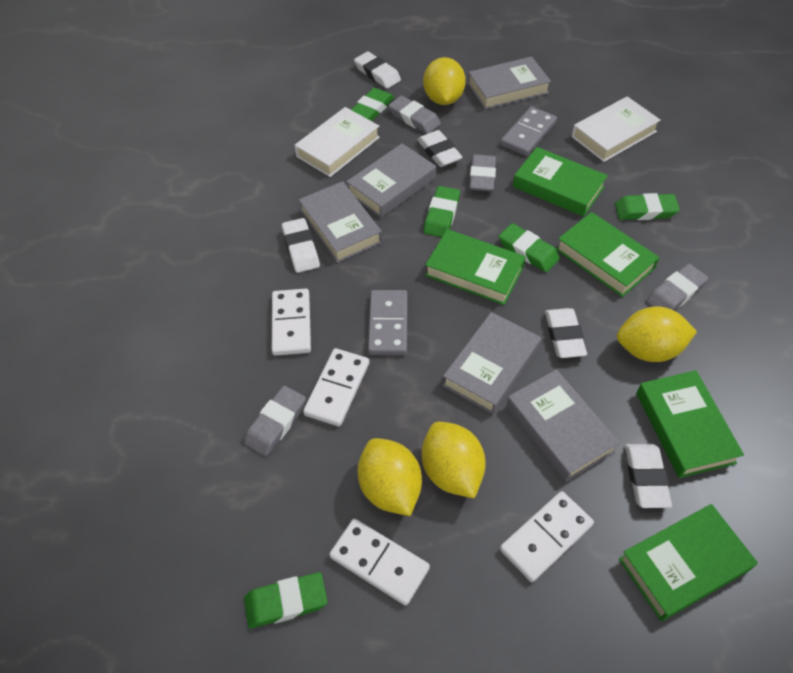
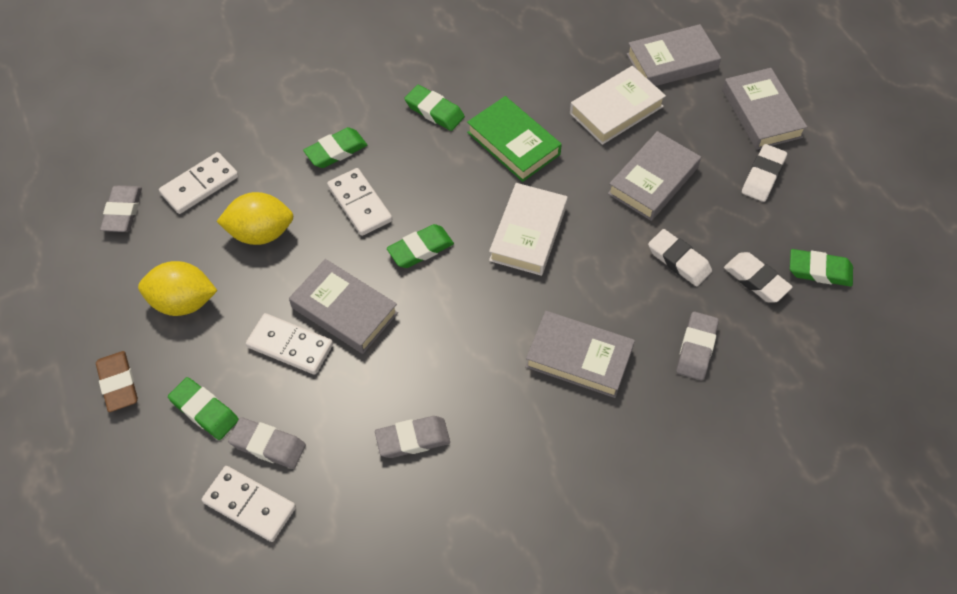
brown eraser: 0 -> 1
green book: 5 -> 1
grey domino: 2 -> 0
white eraser: 5 -> 3
yellow lemon: 4 -> 2

